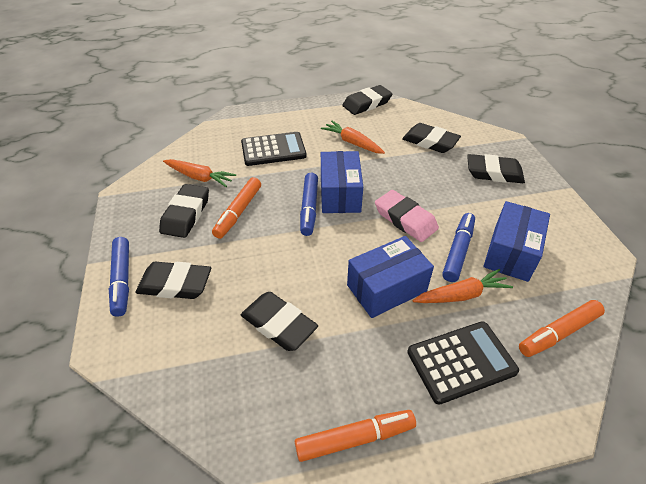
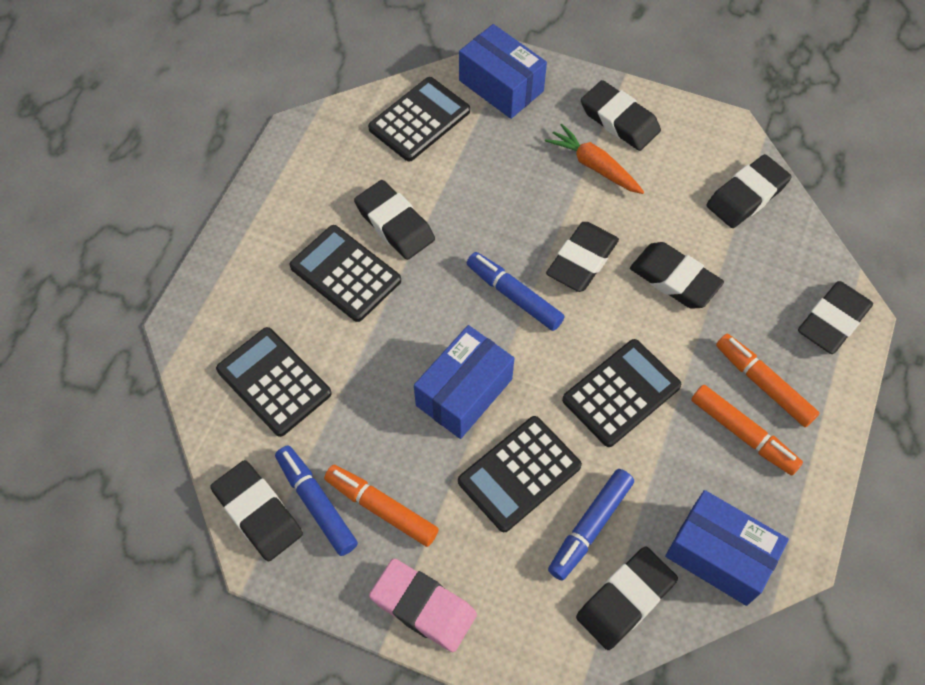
black calculator: 2 -> 5
black eraser: 6 -> 8
orange carrot: 3 -> 1

